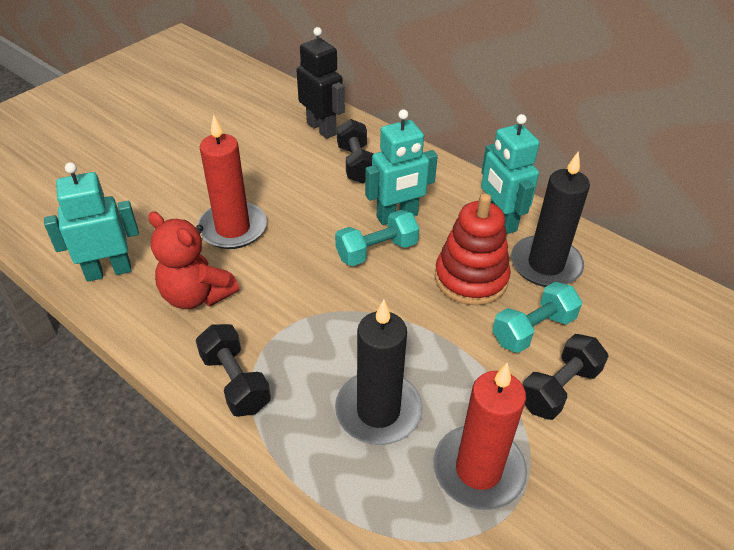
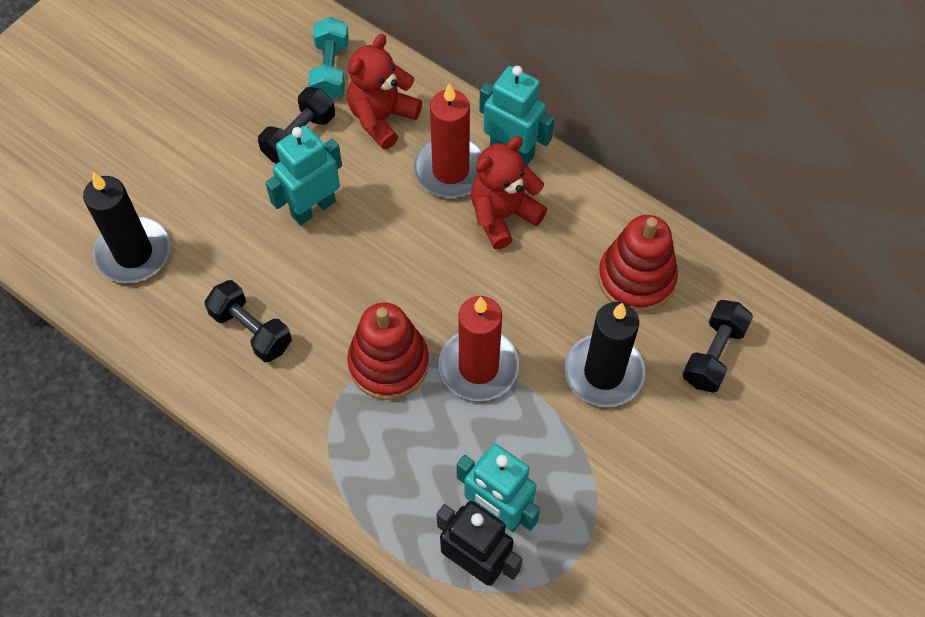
red stacking toy: 1 -> 2
red teddy bear: 1 -> 2
turquoise dumbbell: 2 -> 1

